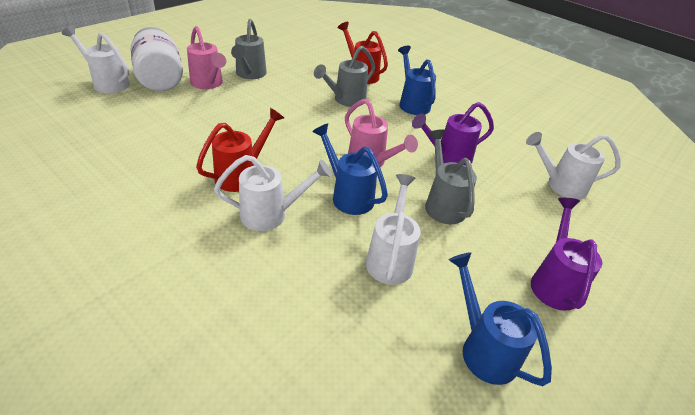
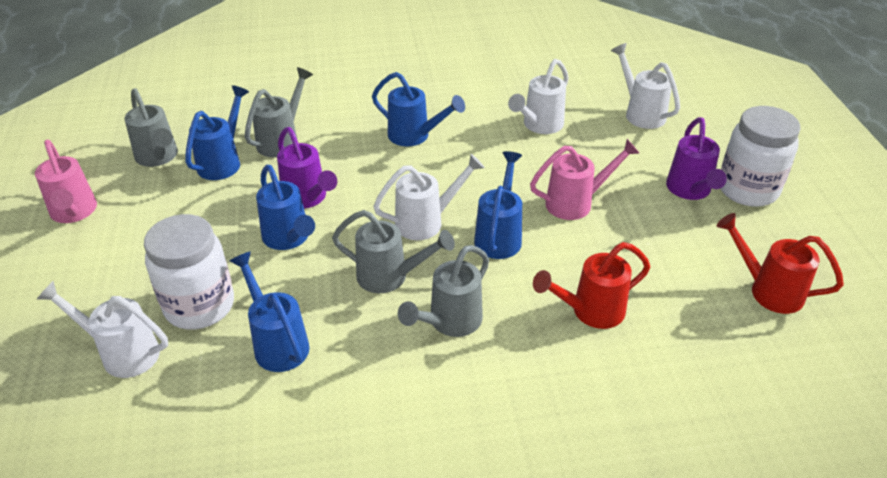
blue watering can: 3 -> 5
grey watering can: 3 -> 4
white jar: 1 -> 2

